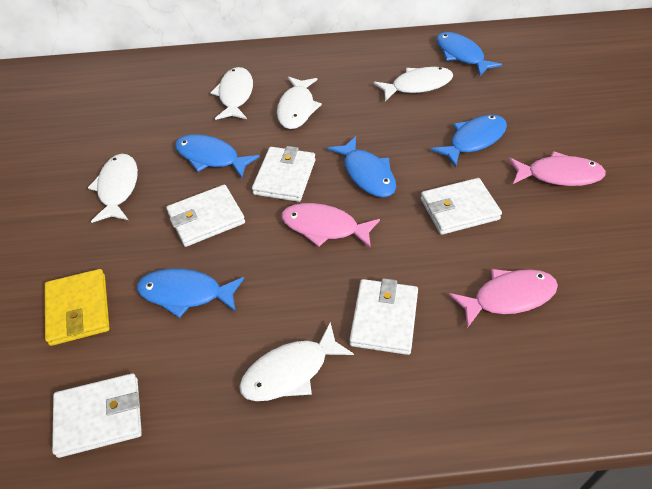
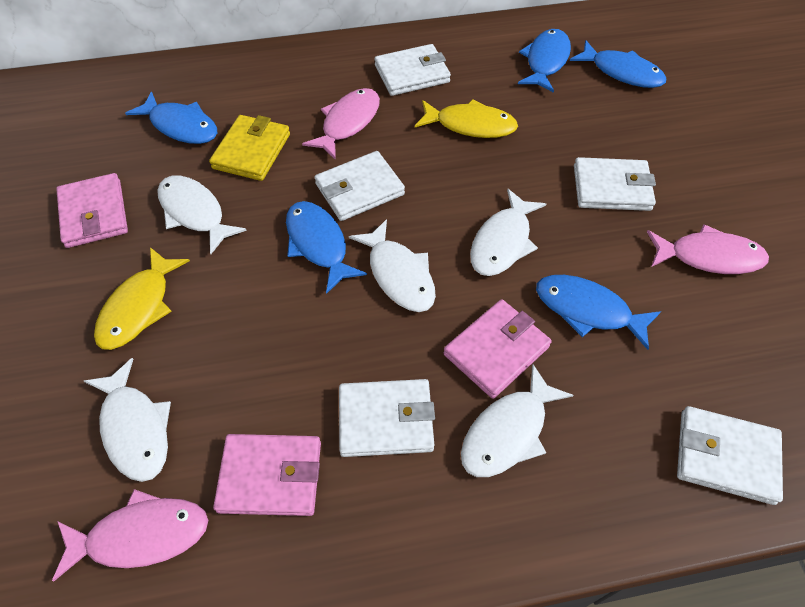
pink wallet: 0 -> 3
yellow fish: 0 -> 2

